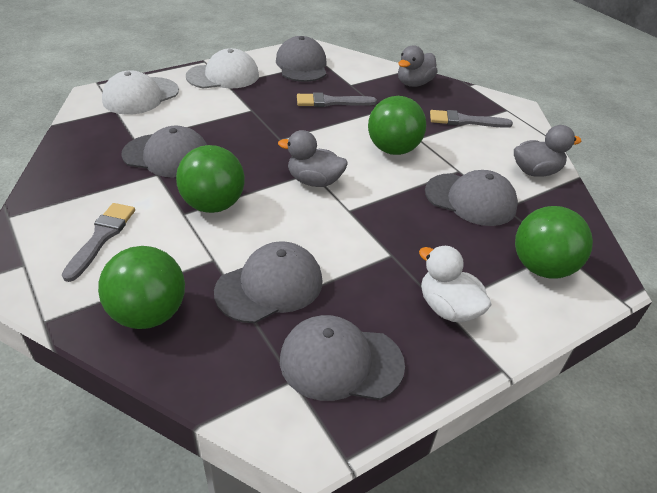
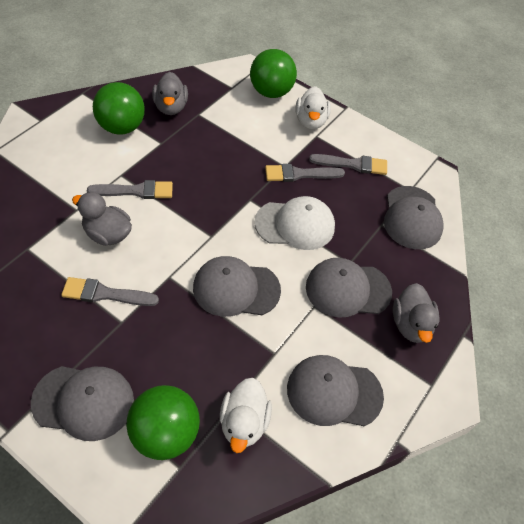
green ball: 4 -> 3
grey brush: 3 -> 4
white cap: 2 -> 1
white duck: 1 -> 2

